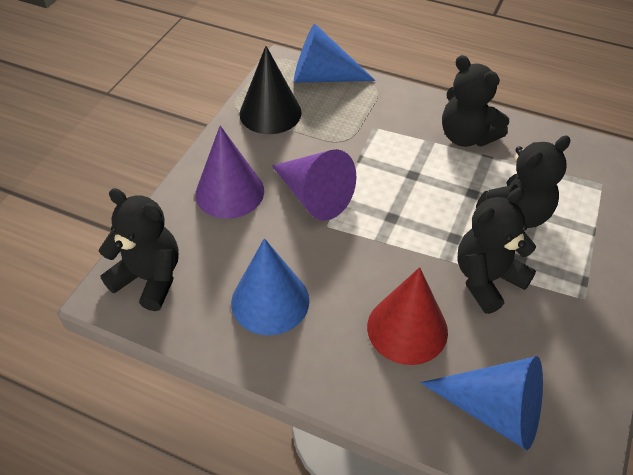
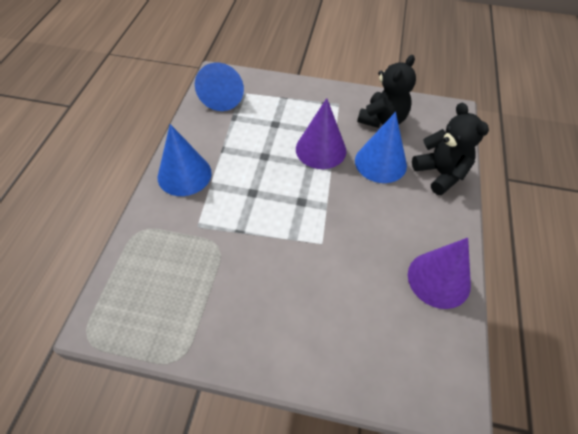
black cone: 1 -> 0
black teddy bear: 4 -> 2
red cone: 1 -> 0

